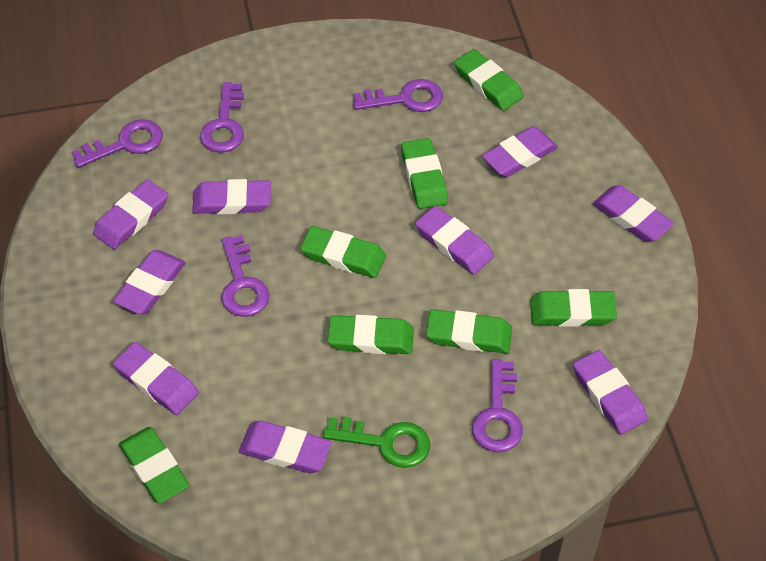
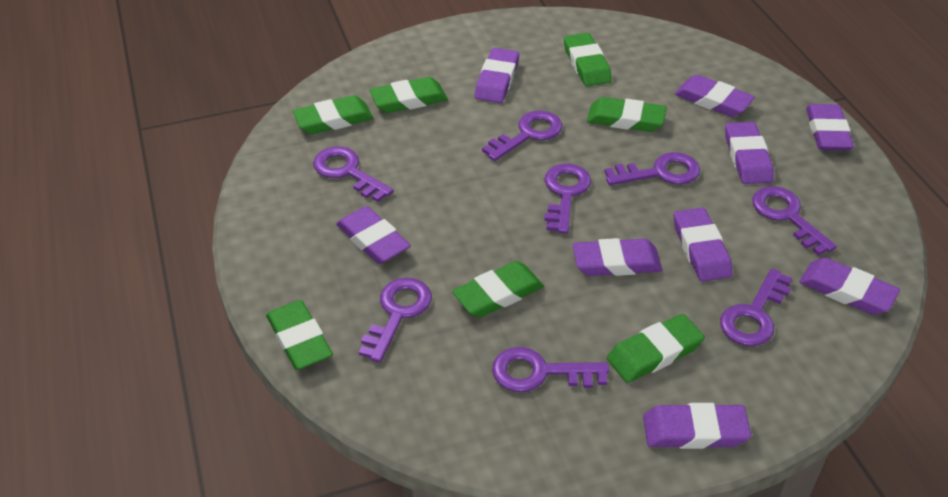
green key: 1 -> 0
purple key: 5 -> 8

